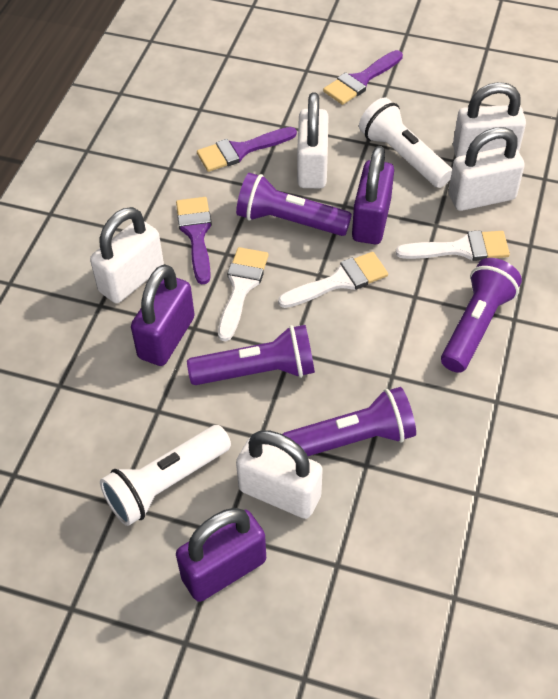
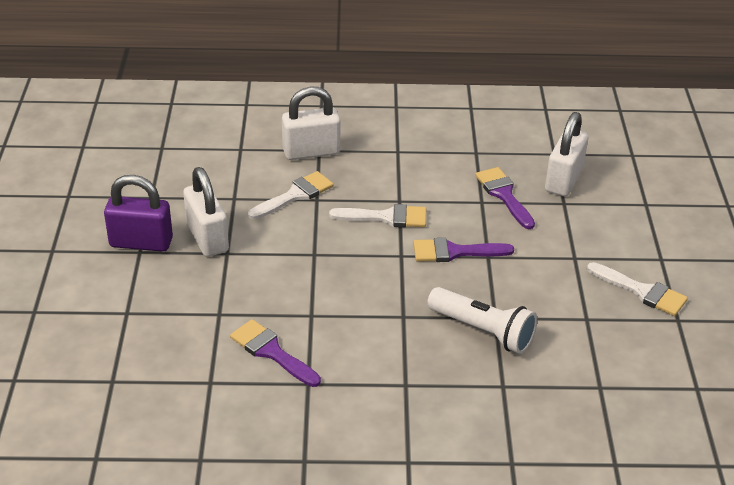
purple flashlight: 4 -> 0
purple padlock: 3 -> 1
white flashlight: 2 -> 1
white padlock: 5 -> 3

